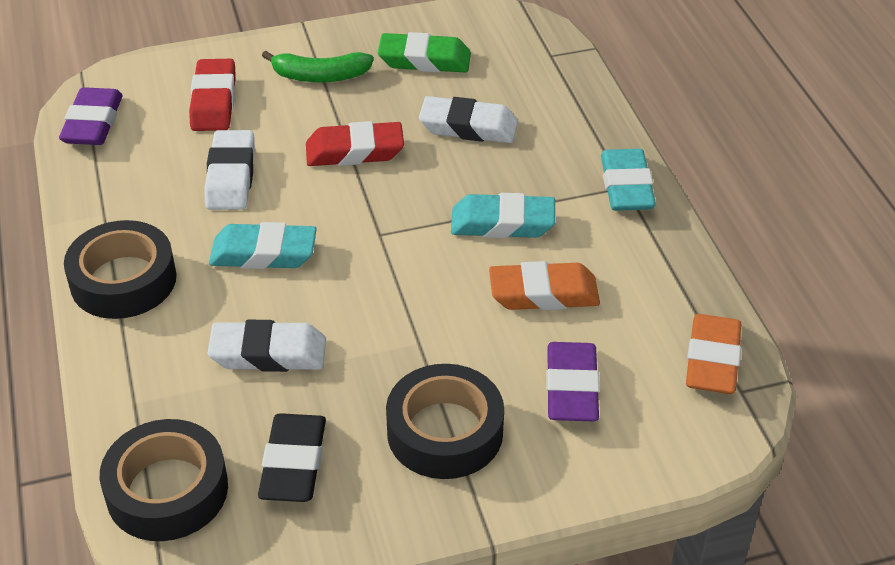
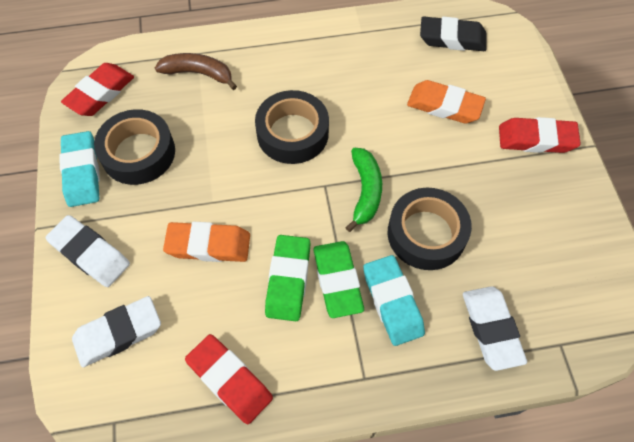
brown banana: 0 -> 1
green eraser: 1 -> 2
purple eraser: 2 -> 0
red eraser: 2 -> 3
turquoise eraser: 3 -> 2

